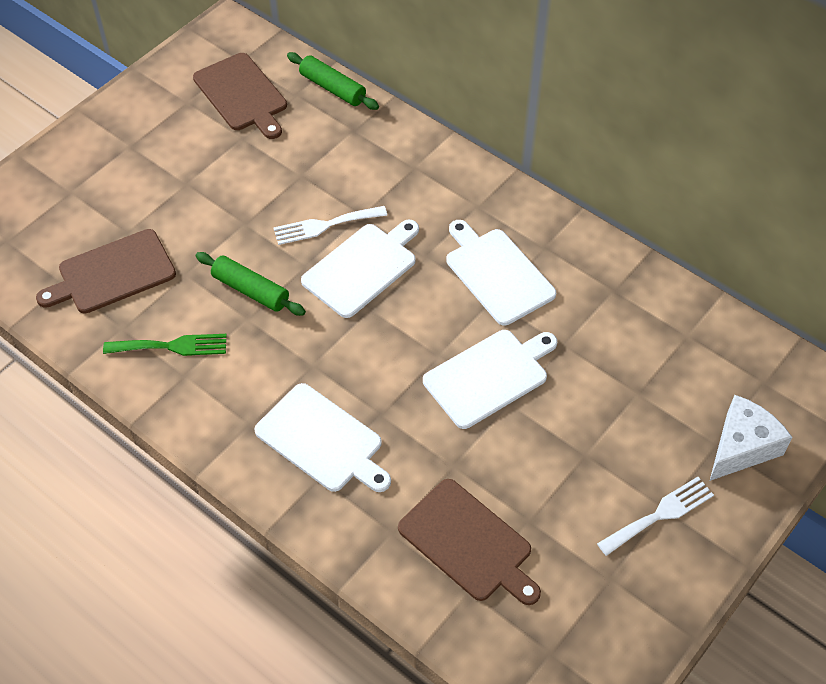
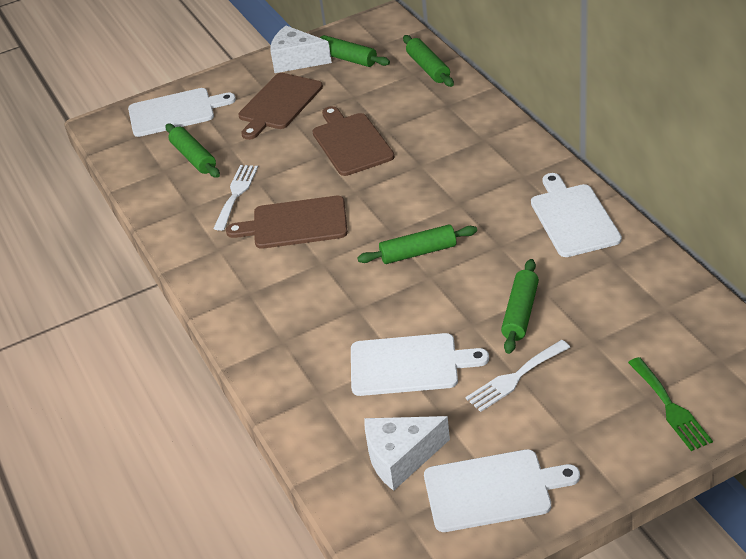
green rolling pin: 2 -> 5
white cheese: 1 -> 2

